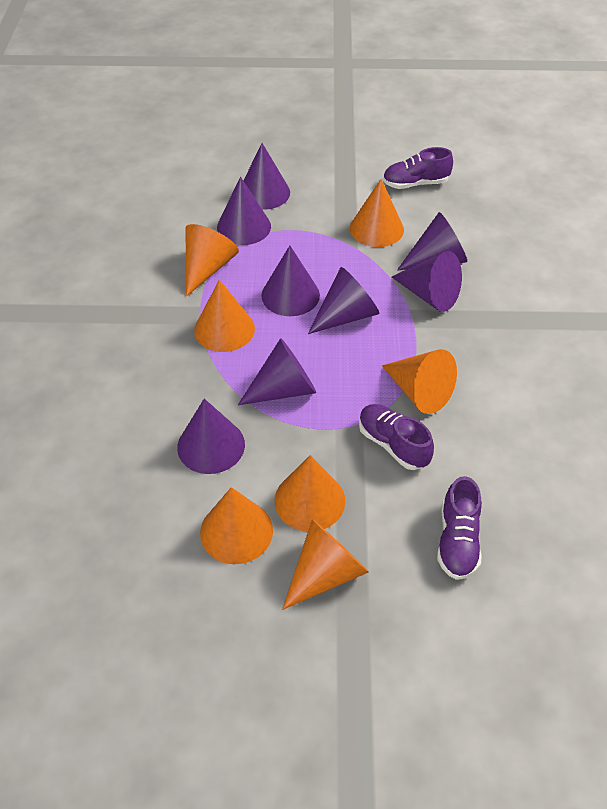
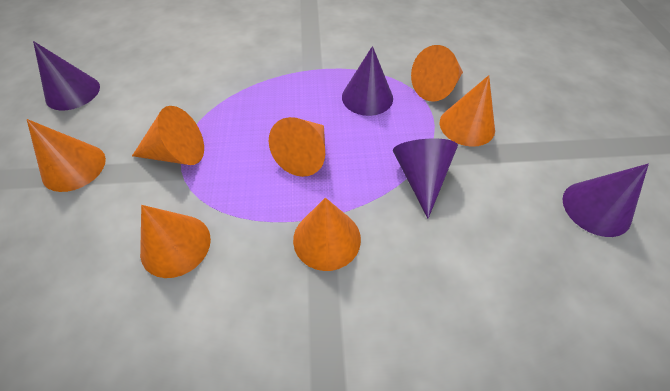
purple cone: 8 -> 4
purple shoe: 3 -> 0

